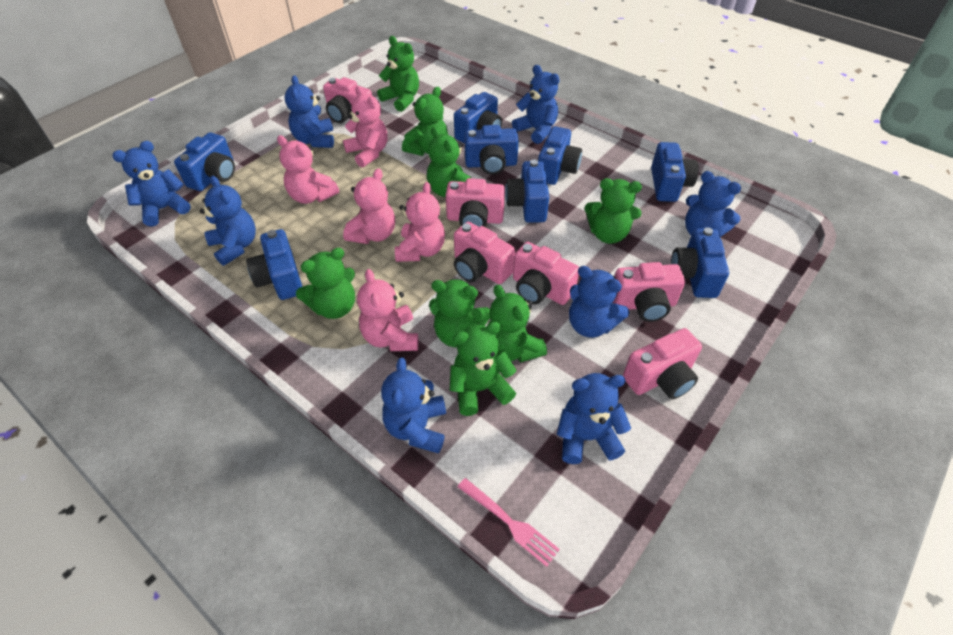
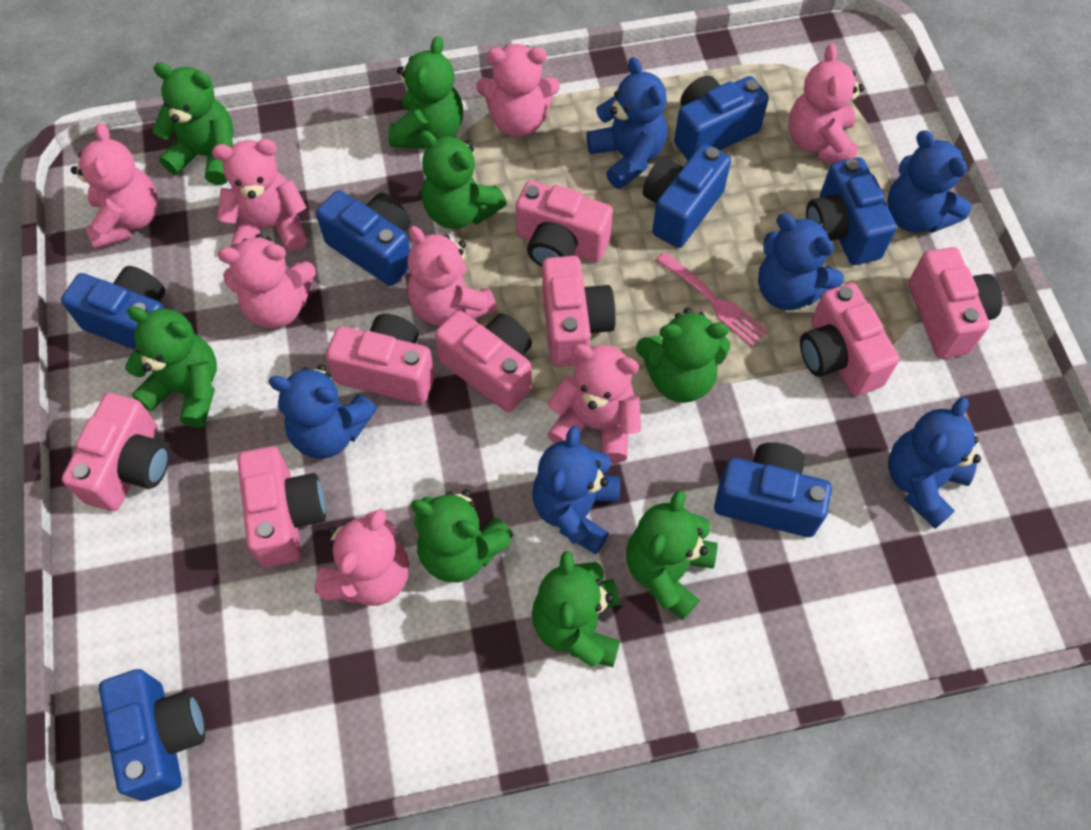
blue camera: 8 -> 7
blue teddy bear: 8 -> 6
pink camera: 6 -> 8
pink teddy bear: 5 -> 8

